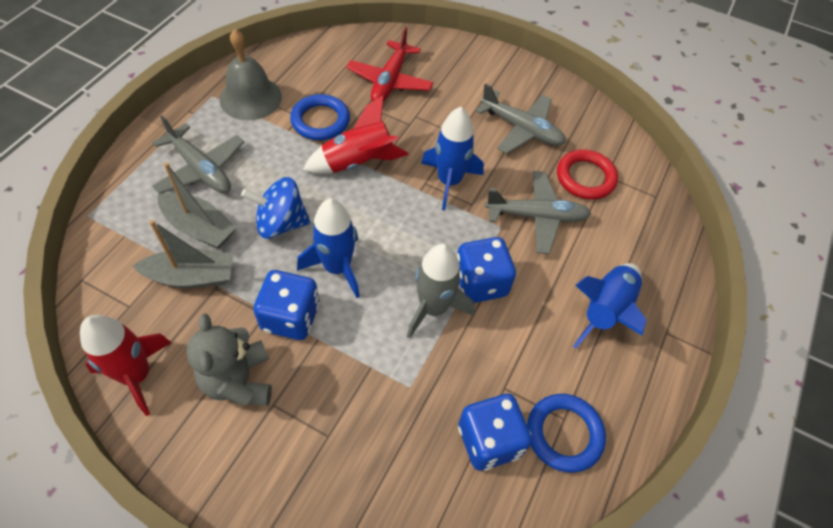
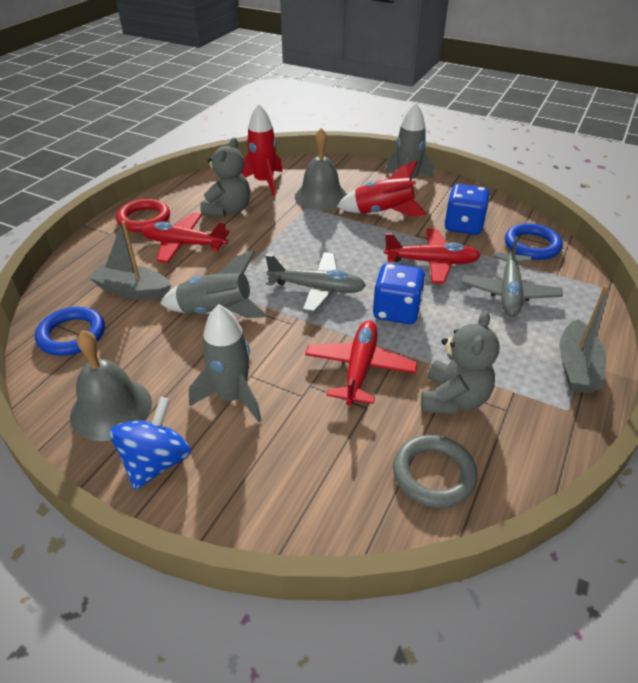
blue dice: 3 -> 2
blue rocket: 3 -> 0
grey bell: 1 -> 2
grey plane: 3 -> 2
grey ring: 0 -> 1
grey rocket: 1 -> 3
grey teddy bear: 1 -> 2
red plane: 1 -> 3

